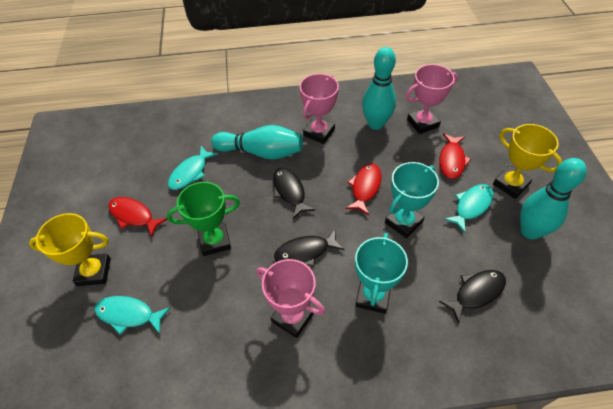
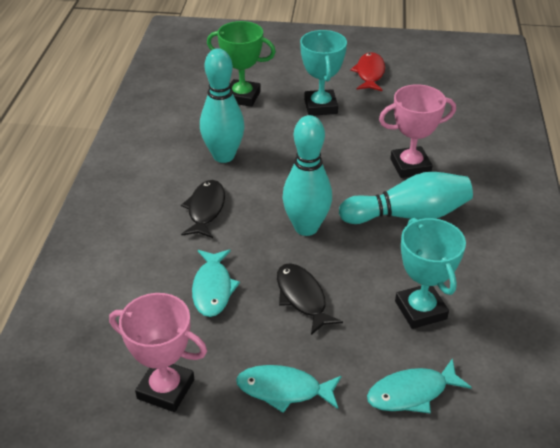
black fish: 3 -> 2
pink trophy: 3 -> 2
red fish: 3 -> 1
yellow trophy: 2 -> 0

